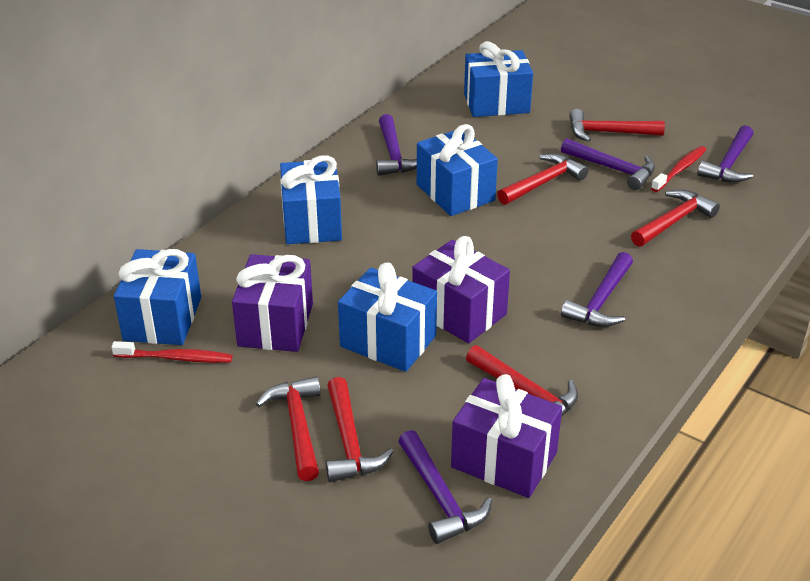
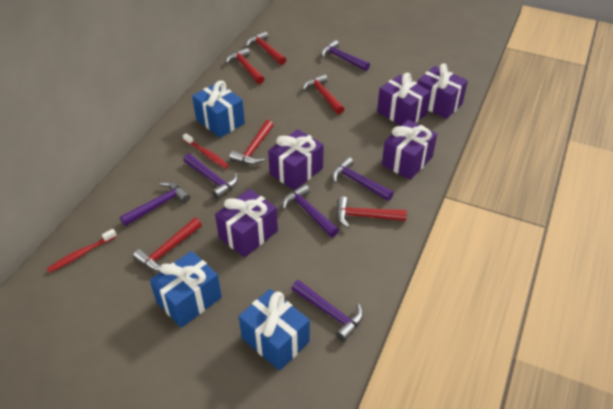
blue gift: 5 -> 3
purple gift: 3 -> 5
purple hammer: 5 -> 6

